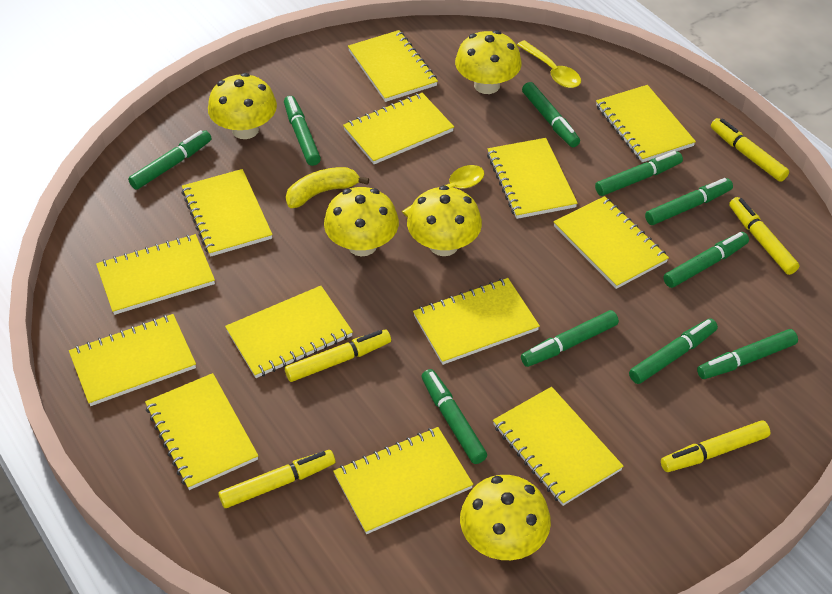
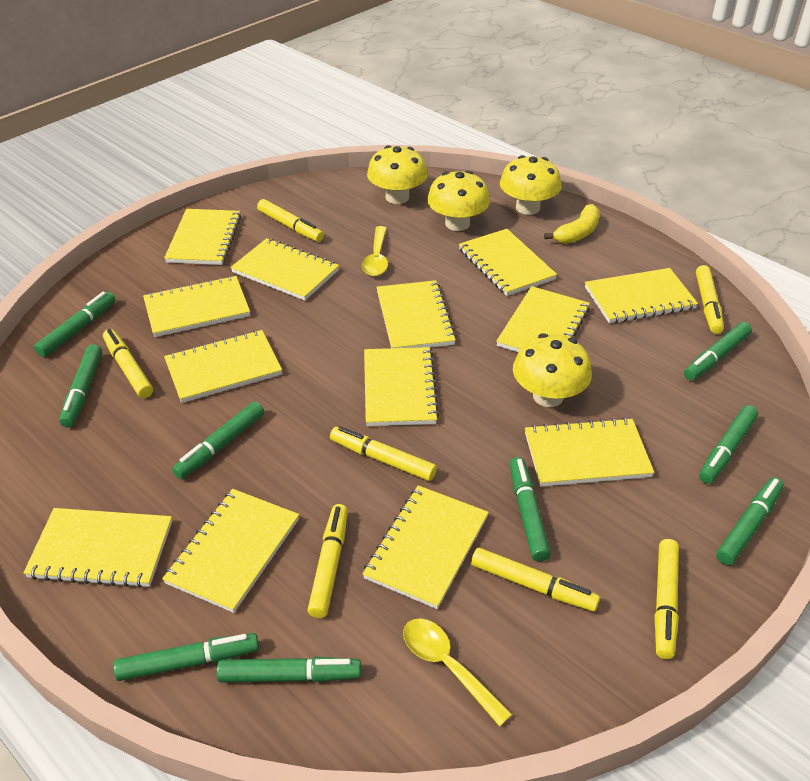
green marker: 10 -> 9
yellow marker: 5 -> 7
yellow mushroom: 5 -> 4

